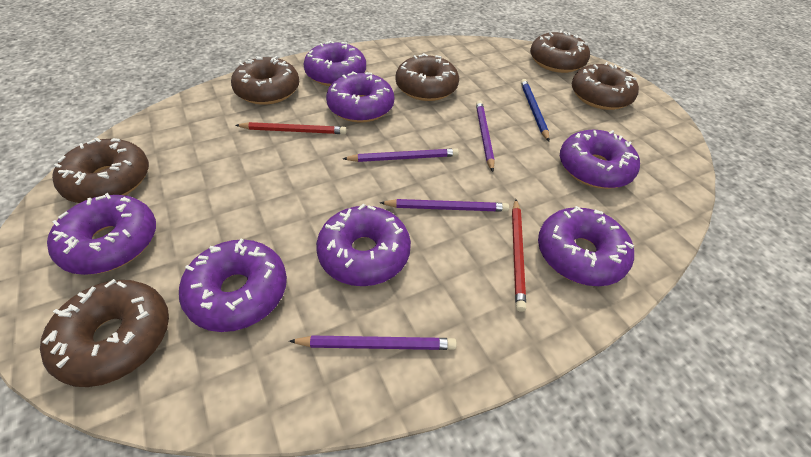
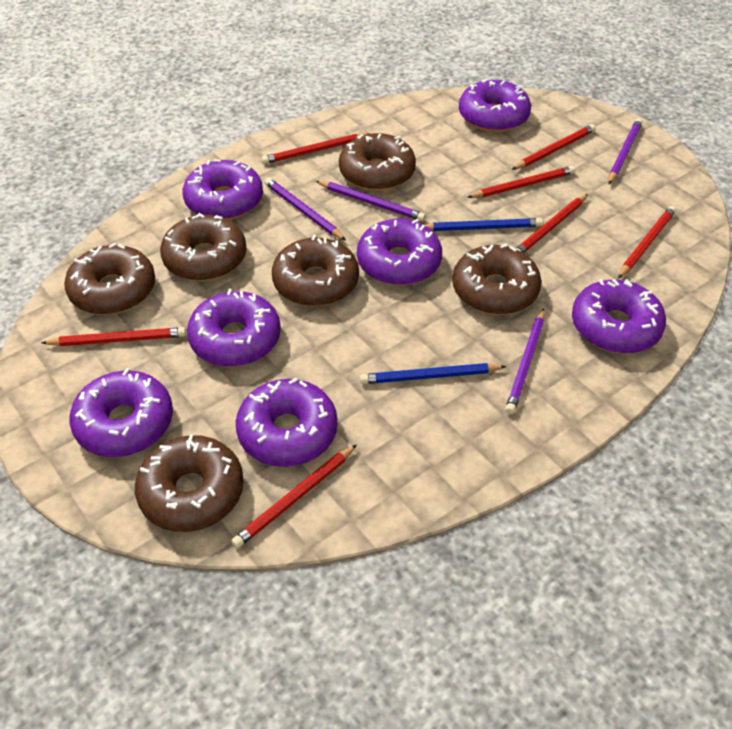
blue pencil: 1 -> 2
red pencil: 2 -> 7

